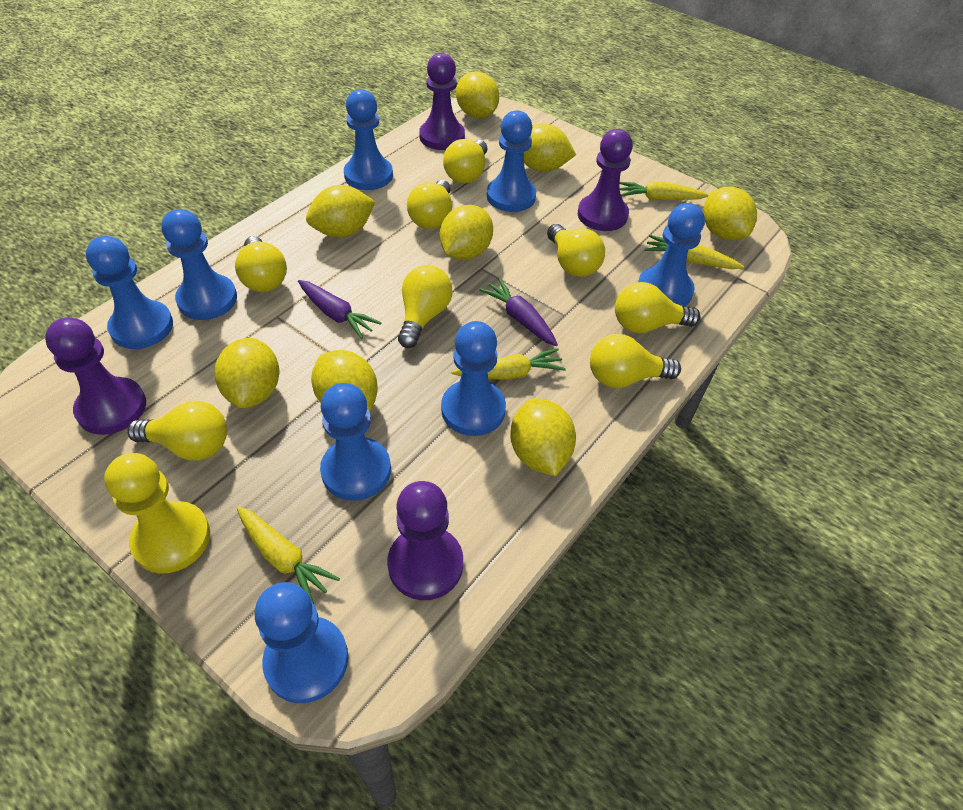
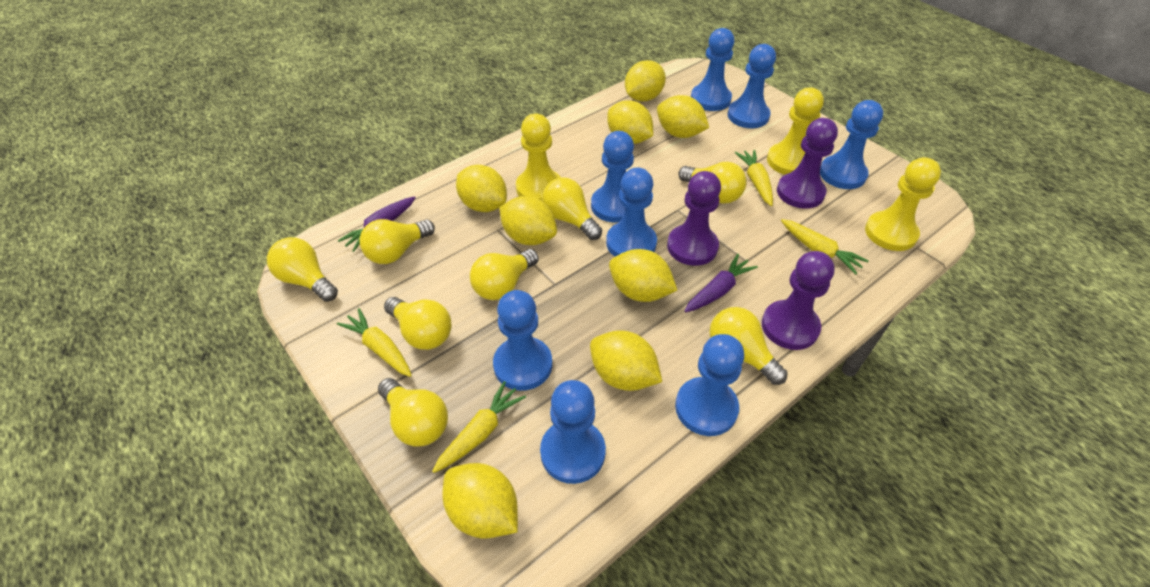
purple pawn: 4 -> 3
yellow pawn: 1 -> 3

